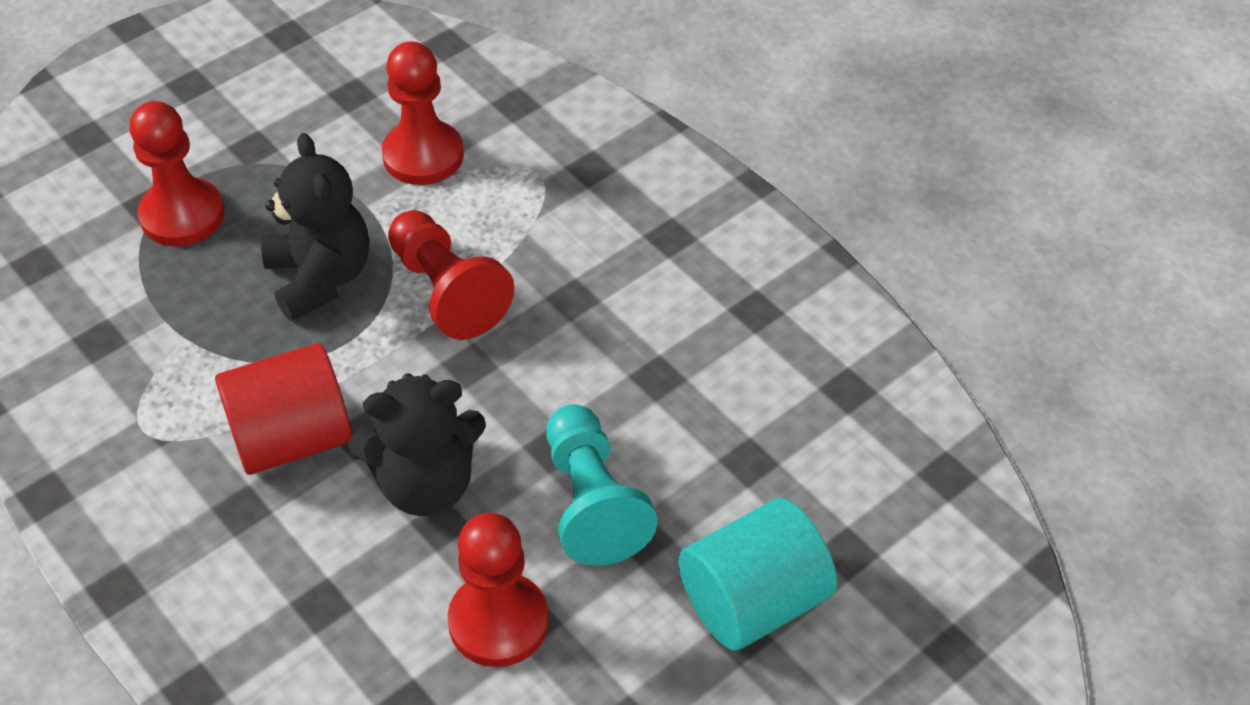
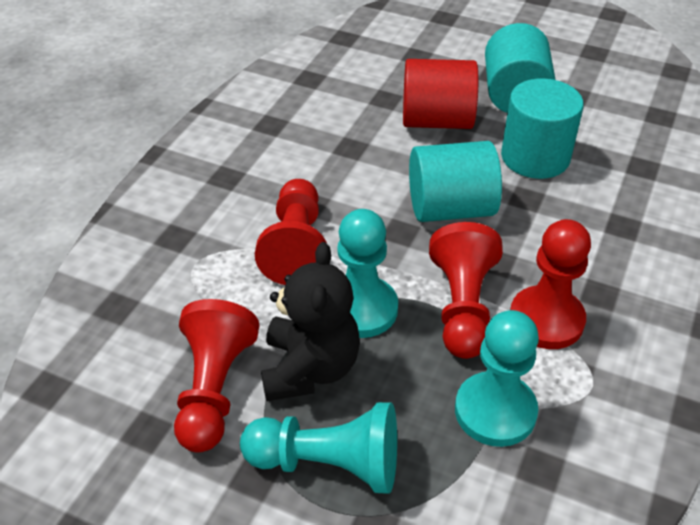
black teddy bear: 2 -> 1
turquoise cylinder: 1 -> 3
turquoise pawn: 1 -> 3

